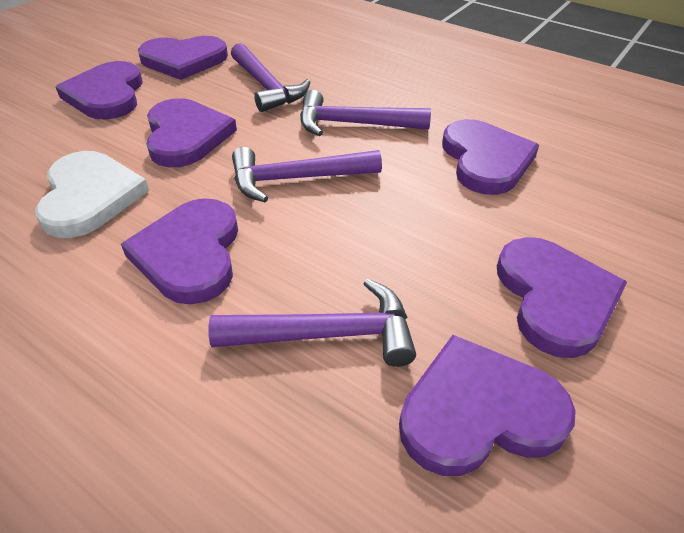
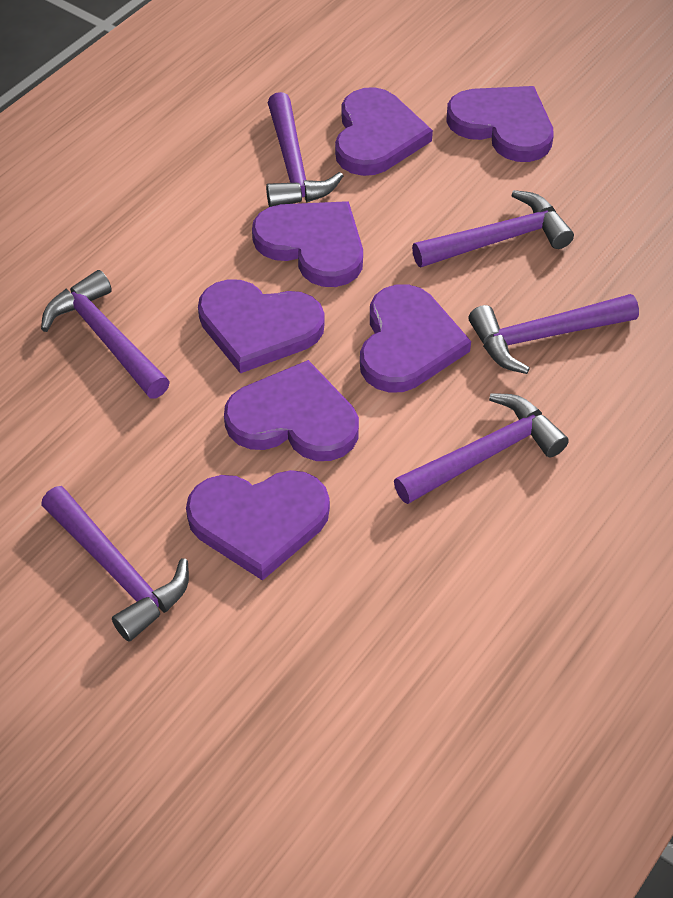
purple hammer: 4 -> 6
white heart: 1 -> 0

